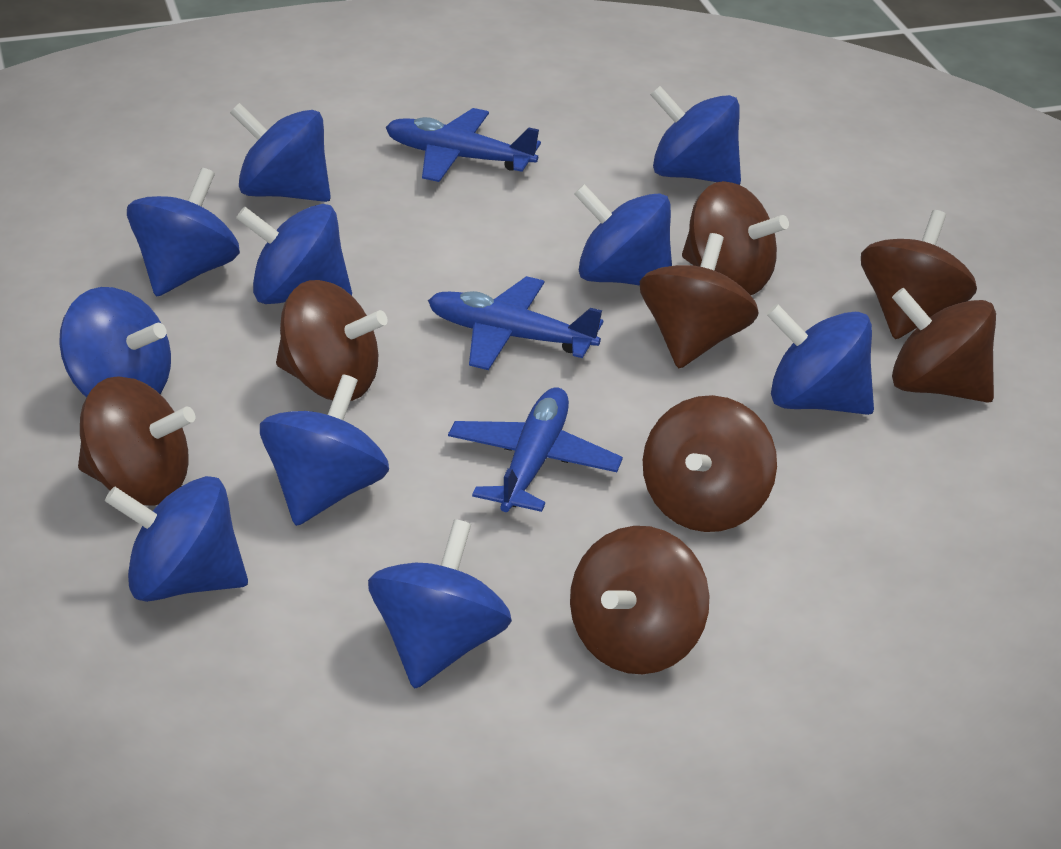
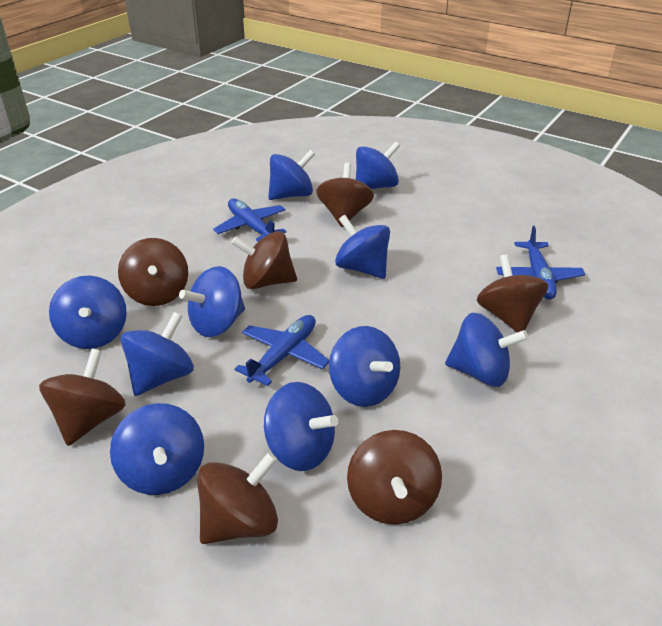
brown spinning top: 8 -> 7

